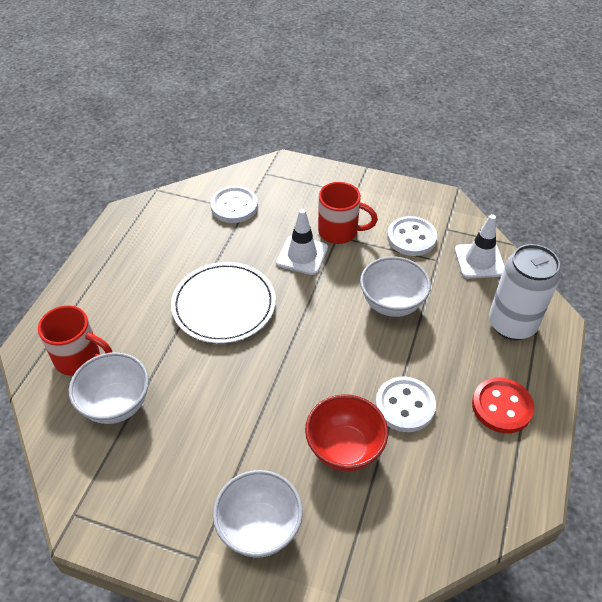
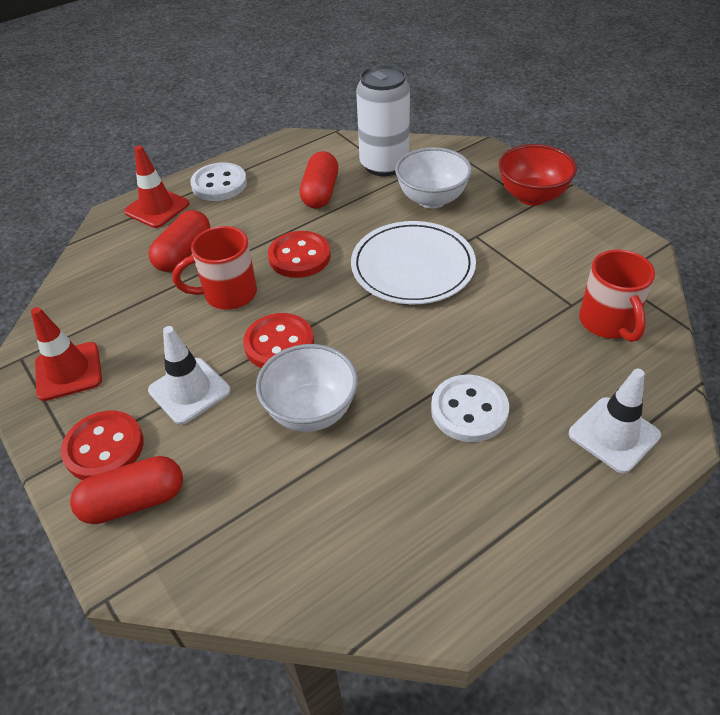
red button: 1 -> 3
red capsule: 0 -> 3
red traffic cone: 0 -> 2
white bowl: 3 -> 2
white button: 3 -> 2

